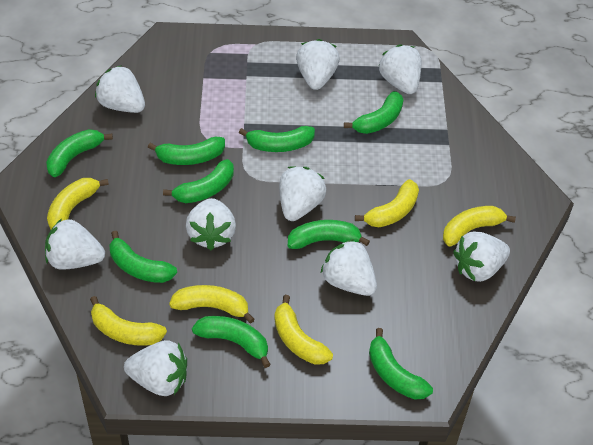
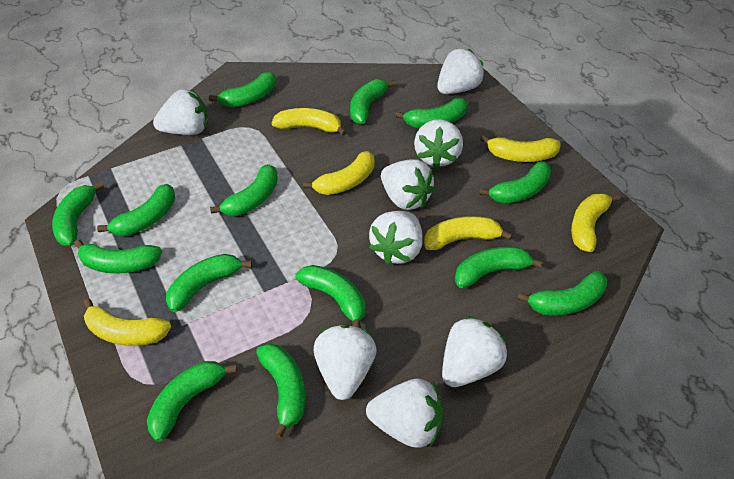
green banana: 9 -> 14
white strawberry: 9 -> 8

